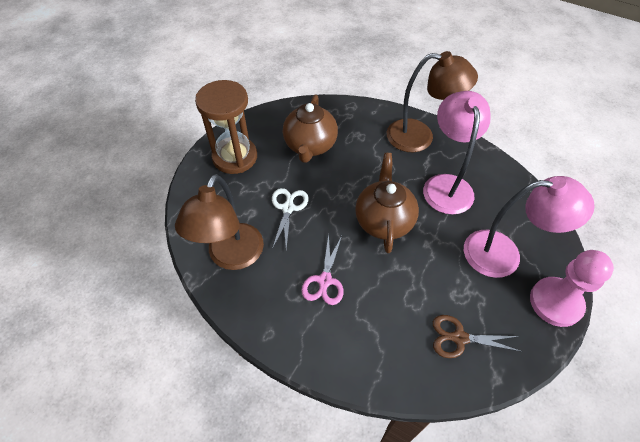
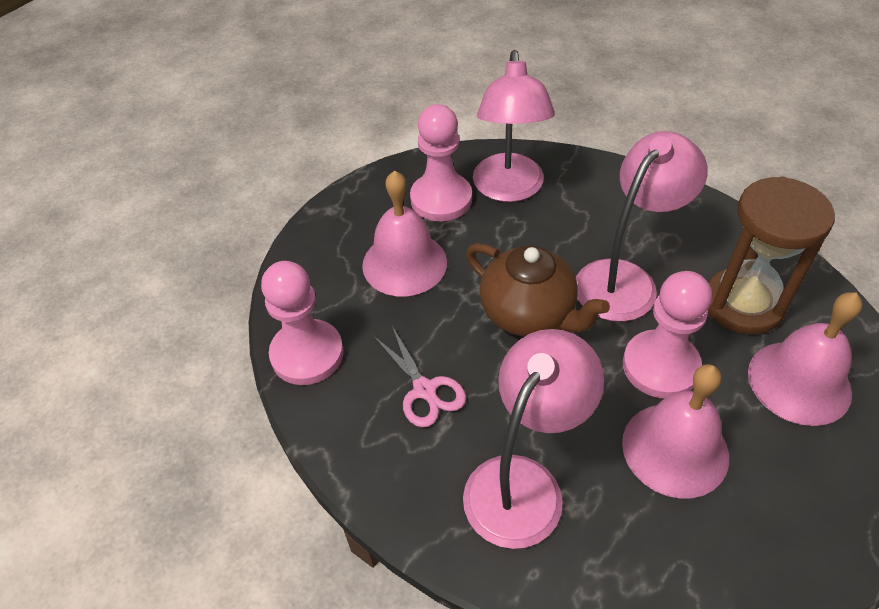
brown lamp: 2 -> 0
brown scissors: 1 -> 0
brown teapot: 2 -> 1
pink bell: 0 -> 3
pink lamp: 2 -> 3
pink pawn: 1 -> 3
white scissors: 1 -> 0

